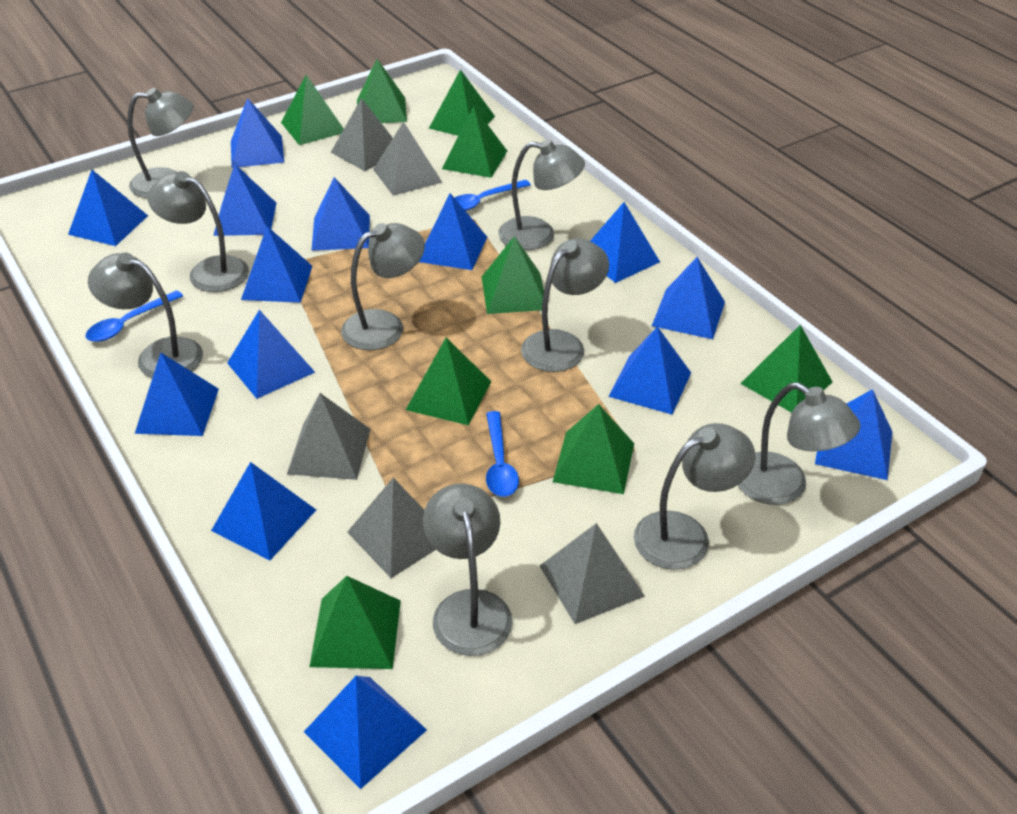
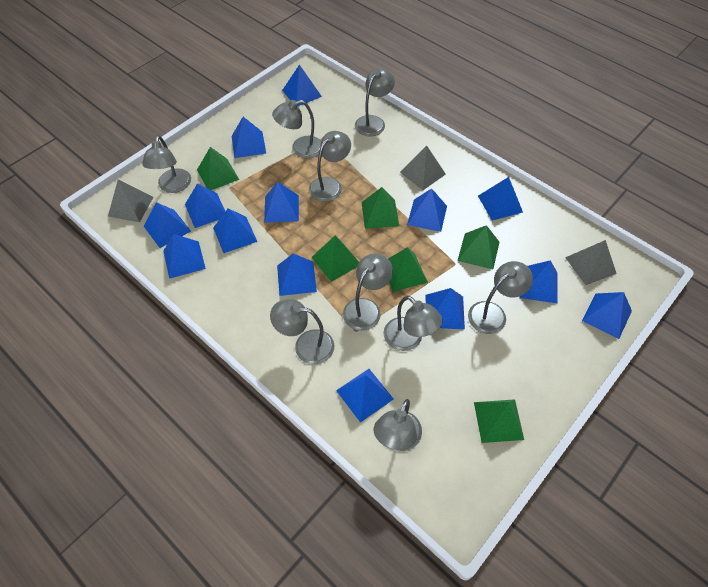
blue spoon: 3 -> 0
green pyramid: 9 -> 6
grey pyramid: 5 -> 3

